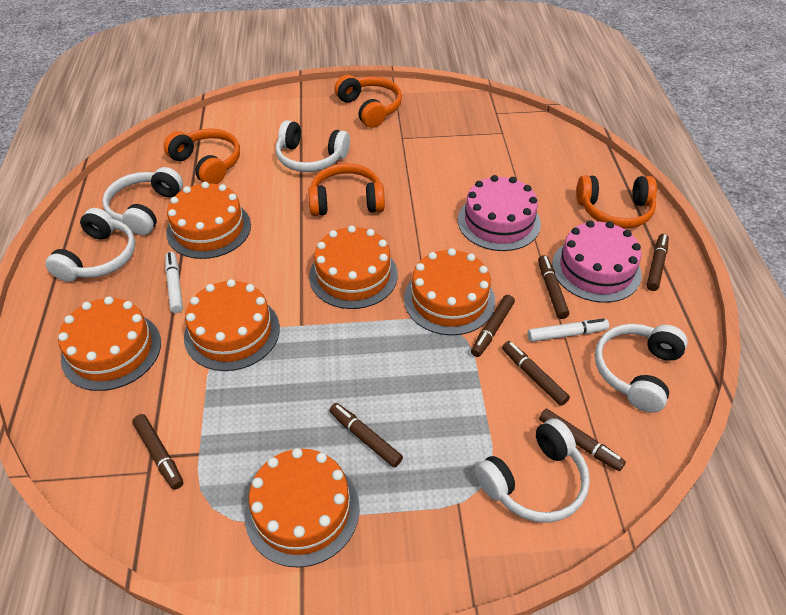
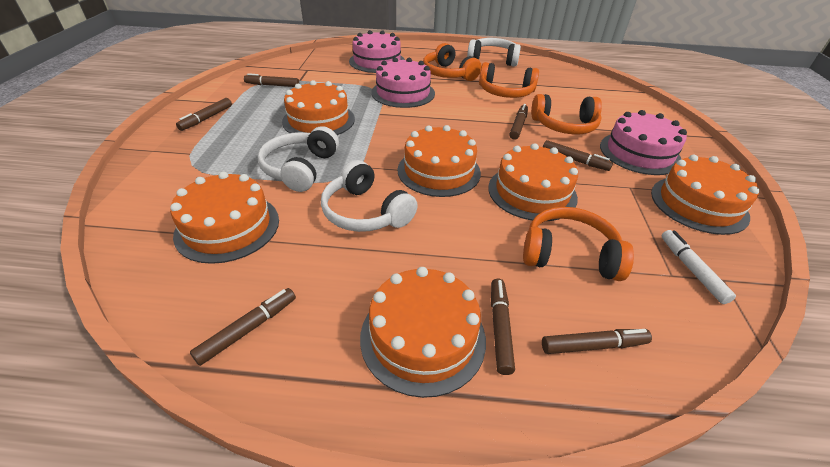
pink cake: 2 -> 3
white headphones: 5 -> 3
white marker: 2 -> 1

